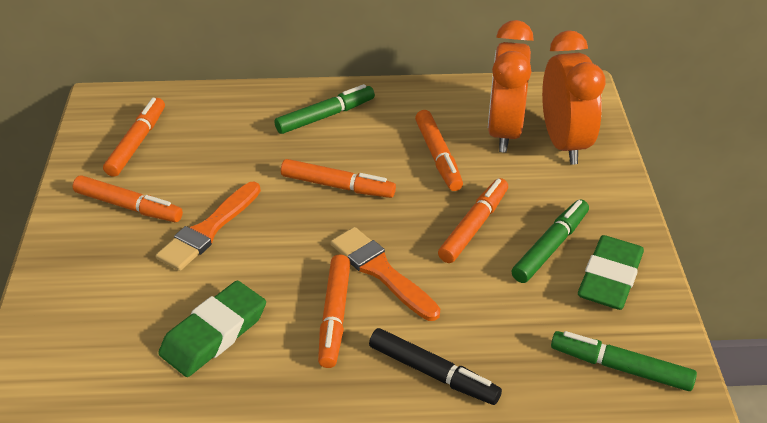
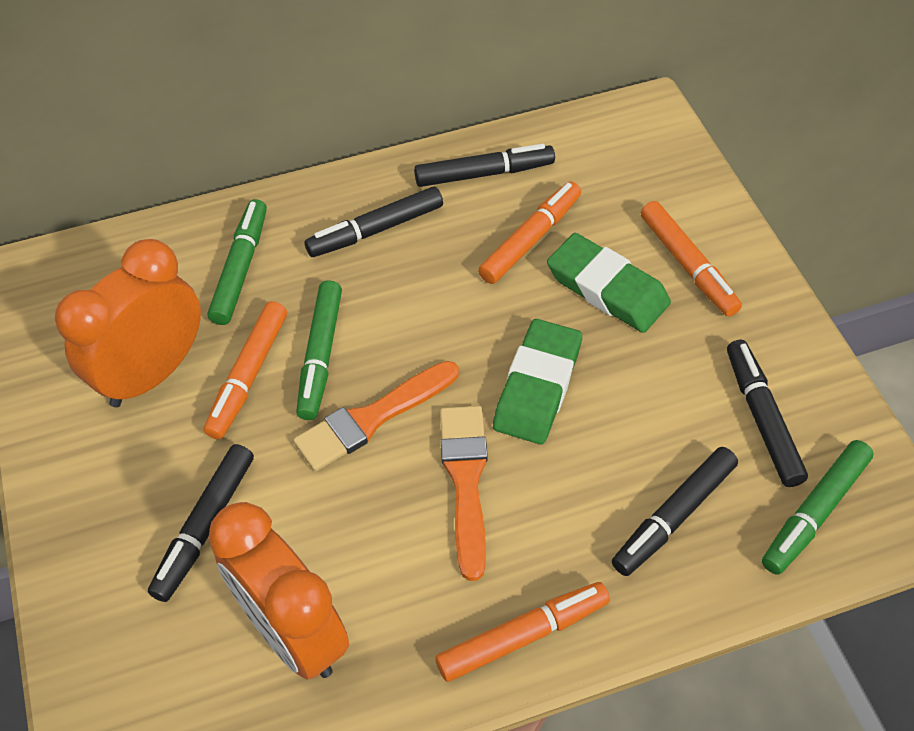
black marker: 1 -> 5
orange marker: 6 -> 4

